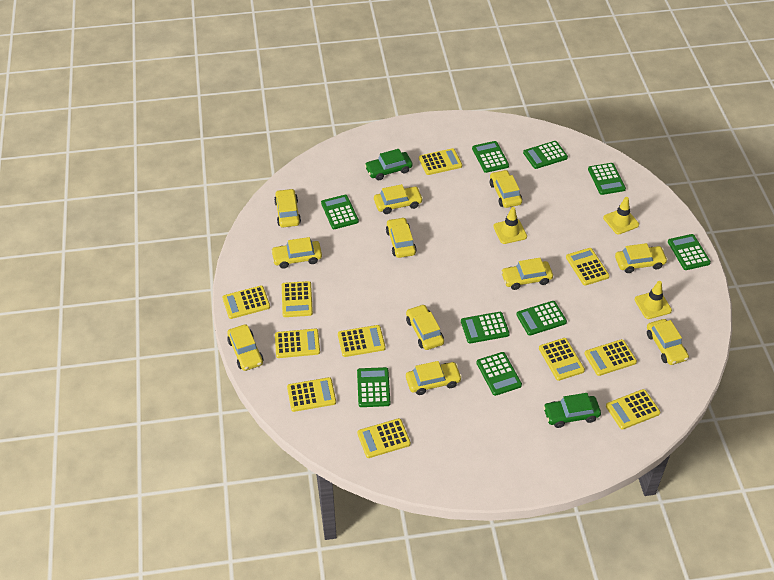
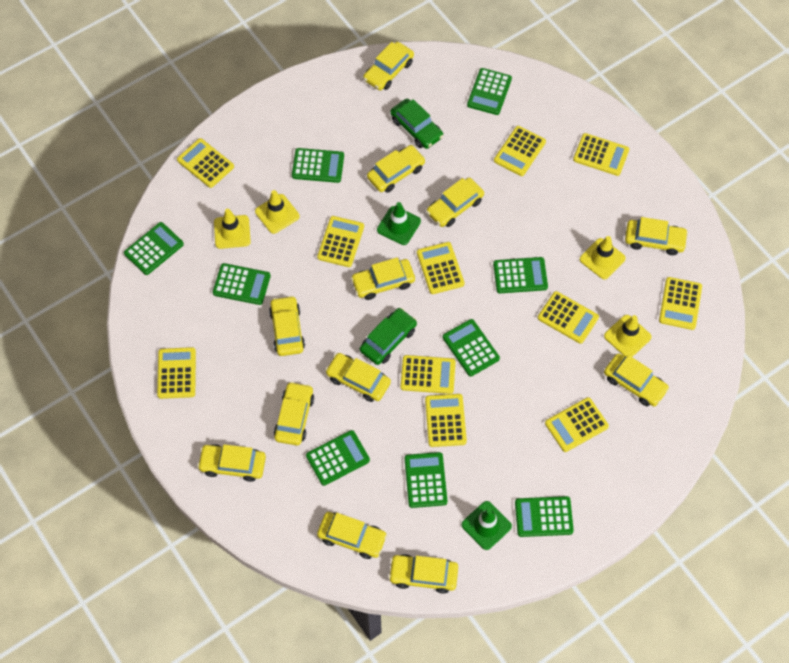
green traffic cone: 0 -> 2
yellow car: 11 -> 12
yellow traffic cone: 3 -> 4

